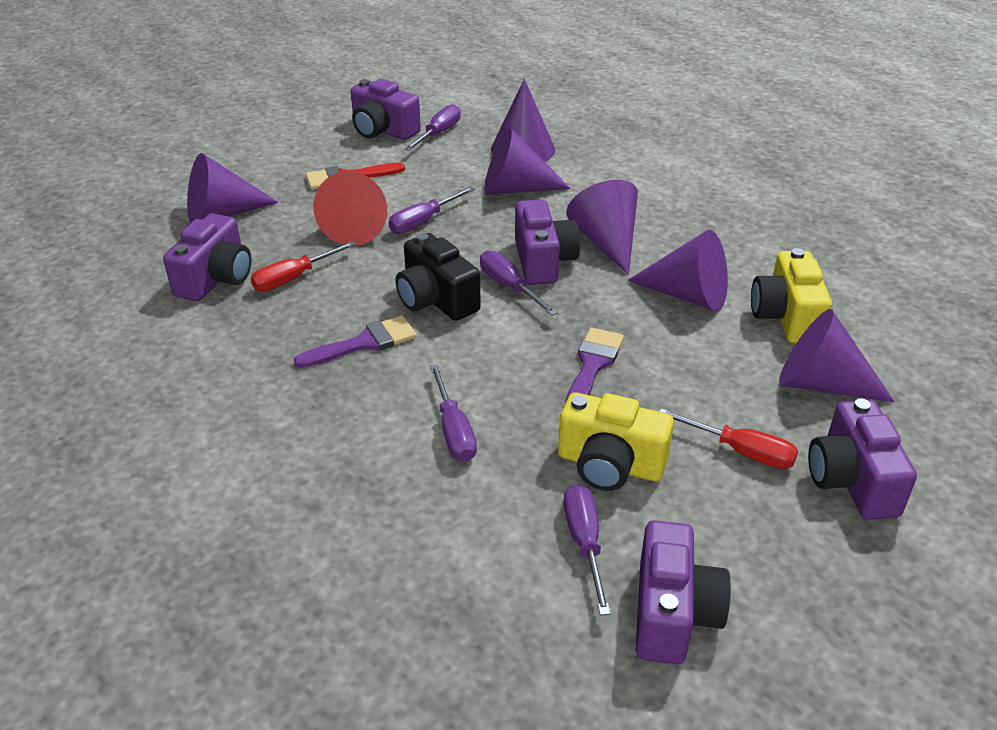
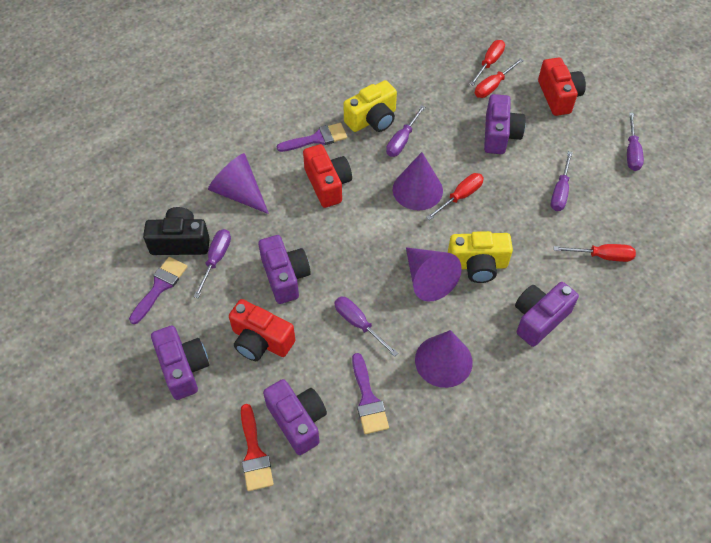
purple brush: 2 -> 3
purple cone: 6 -> 4
red camera: 0 -> 3
red cone: 1 -> 0
red screwdriver: 2 -> 4

